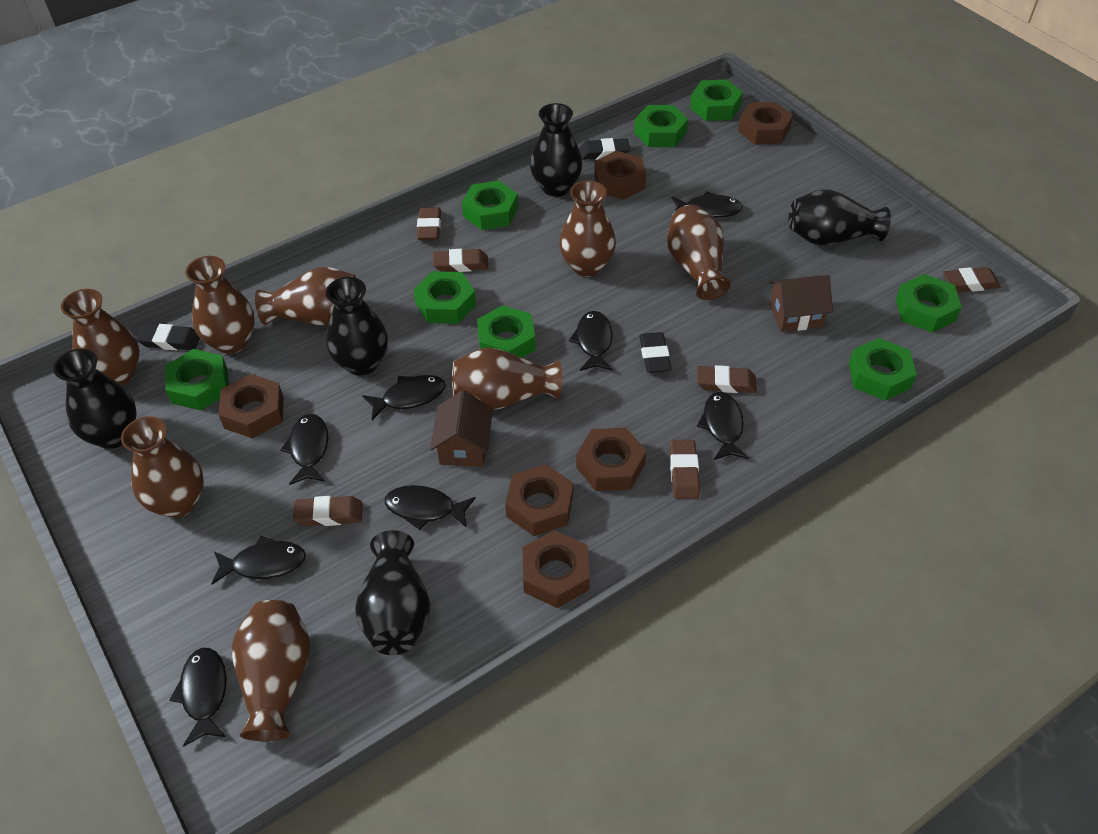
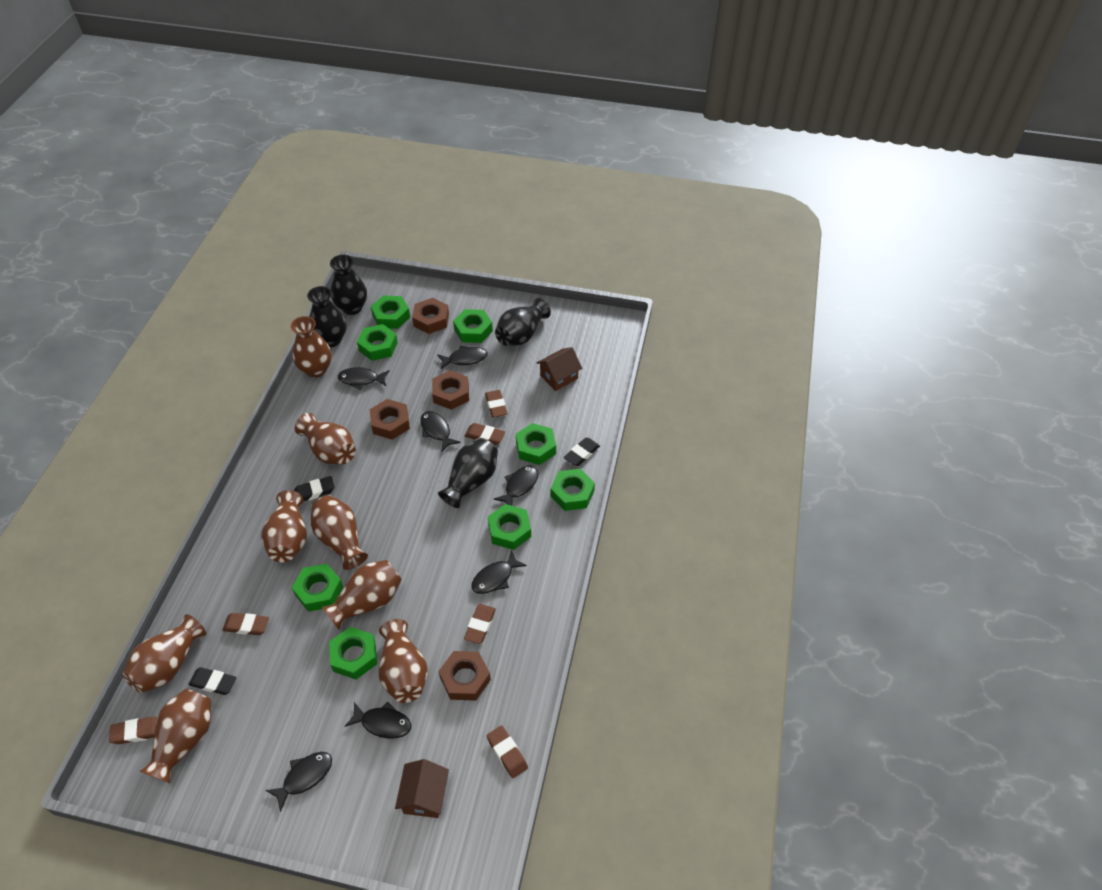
black fish: 8 -> 7
black vase: 5 -> 4
brown nut: 6 -> 4

